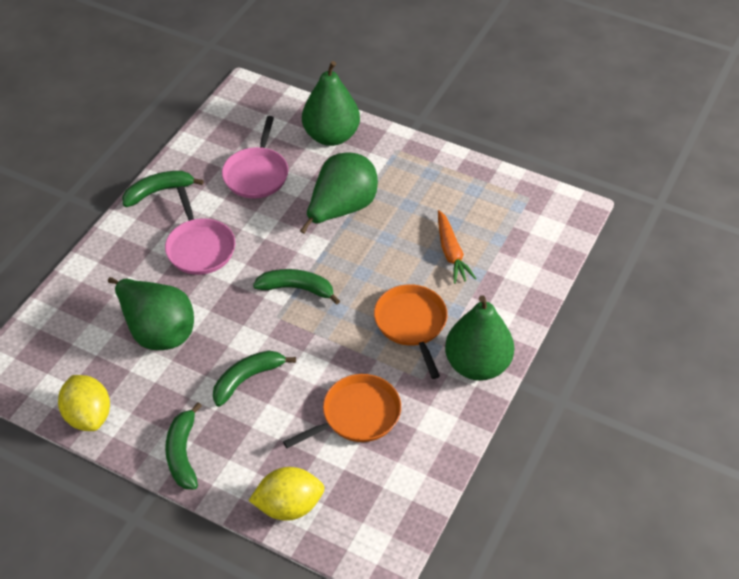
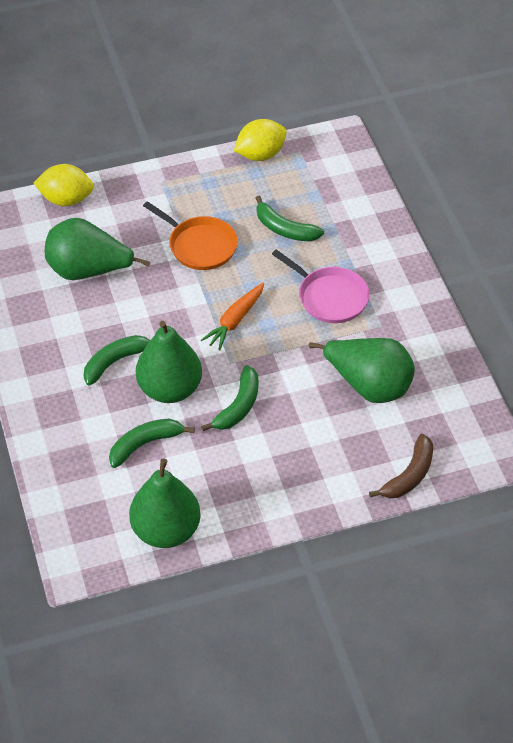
brown banana: 0 -> 1
orange pan: 2 -> 1
pink pan: 2 -> 1

